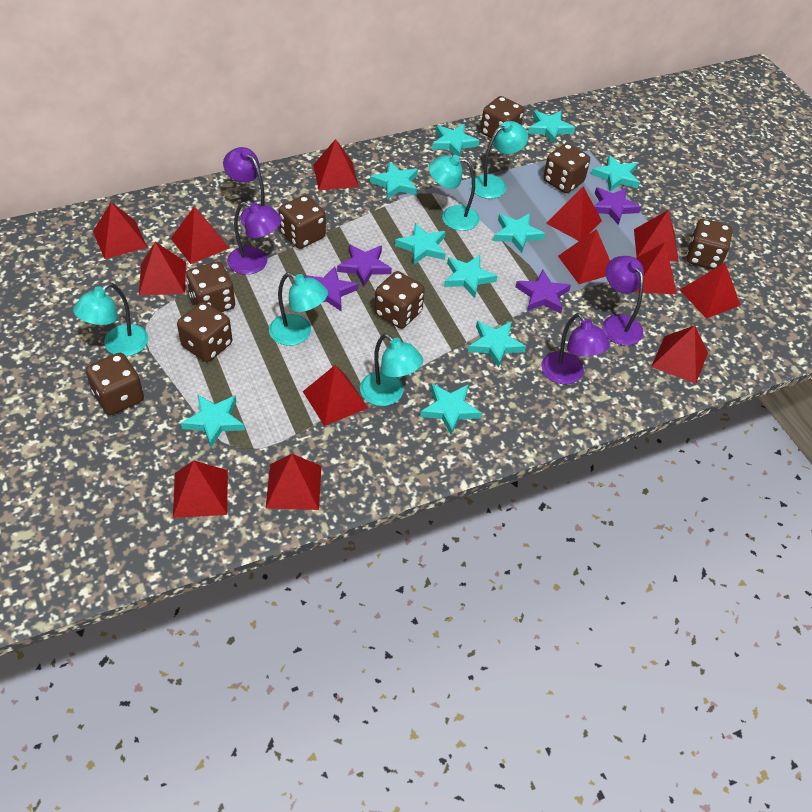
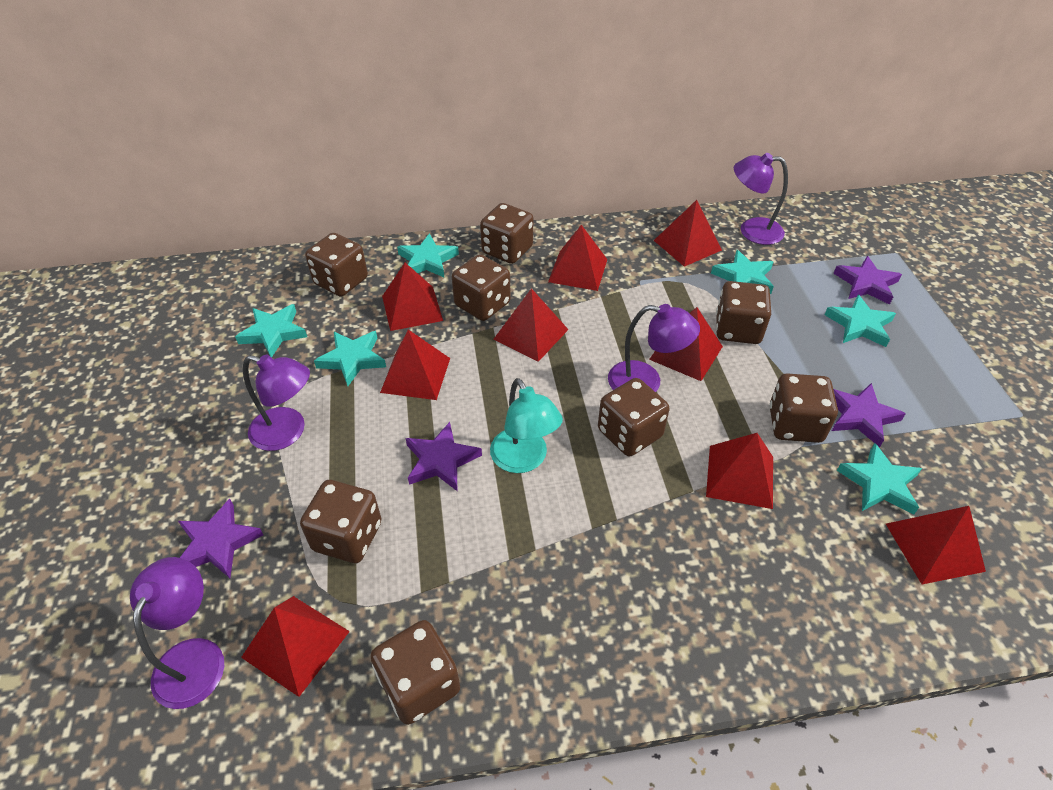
red pyramid: 13 -> 9
turquoise lamp: 5 -> 1
turquoise star: 10 -> 6

